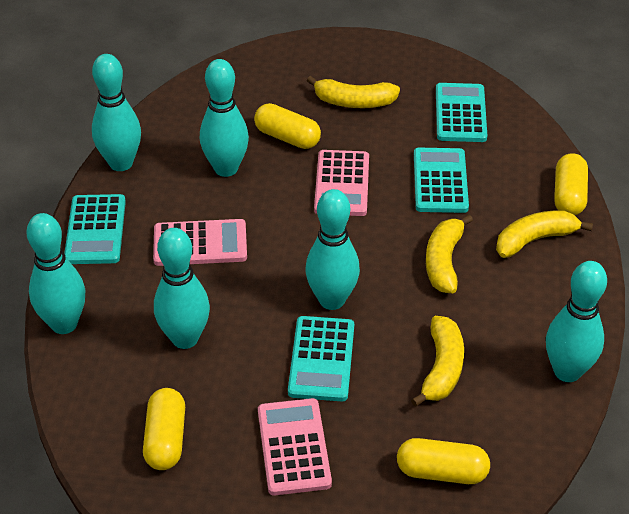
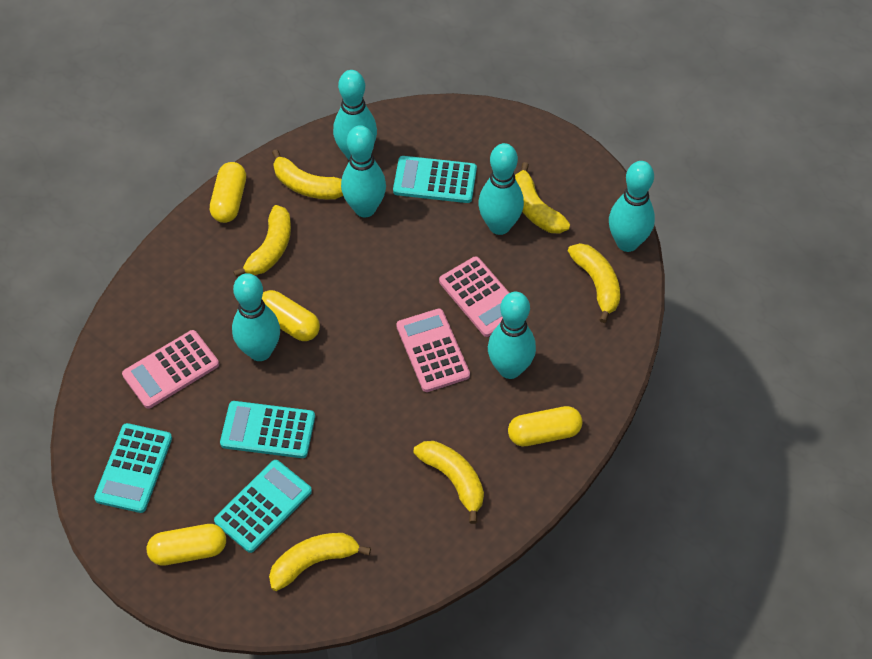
yellow banana: 4 -> 6

